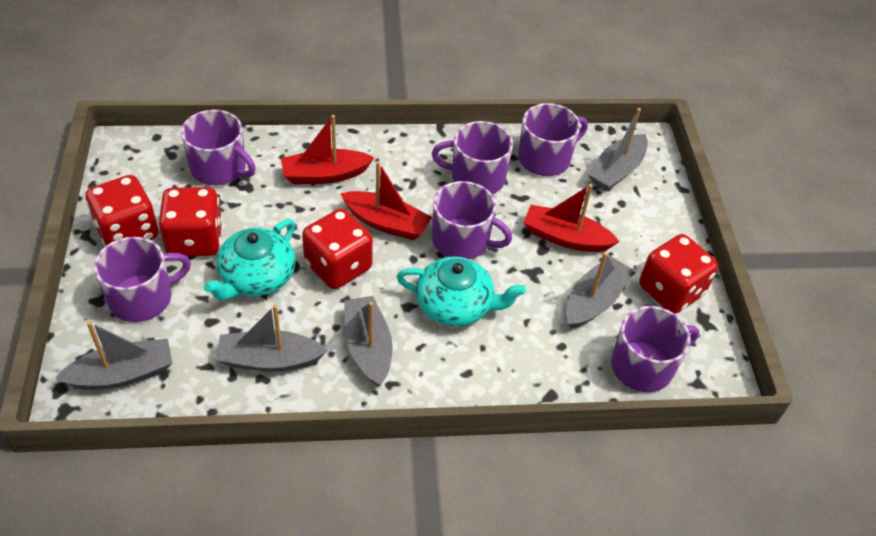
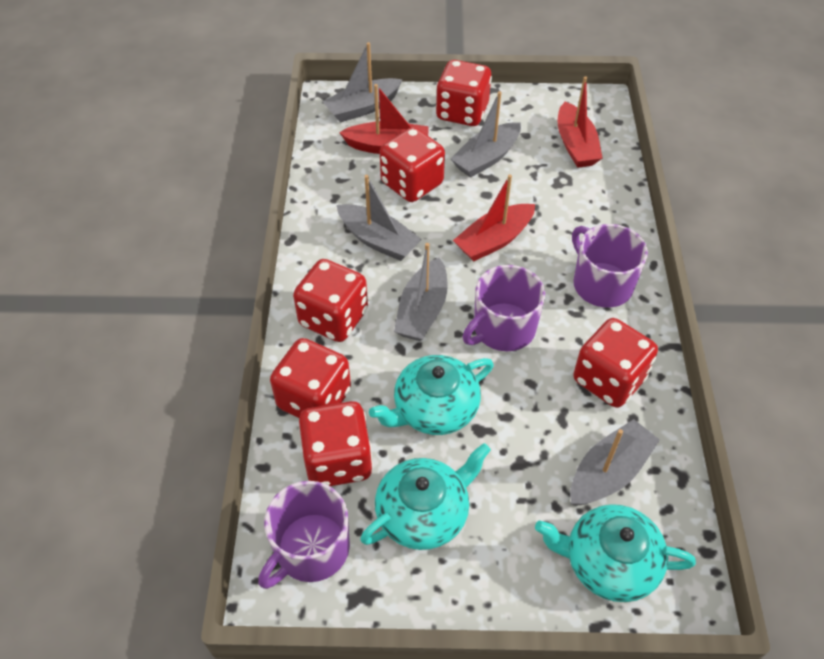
purple mug: 6 -> 3
red dice: 4 -> 6
turquoise teapot: 2 -> 3

